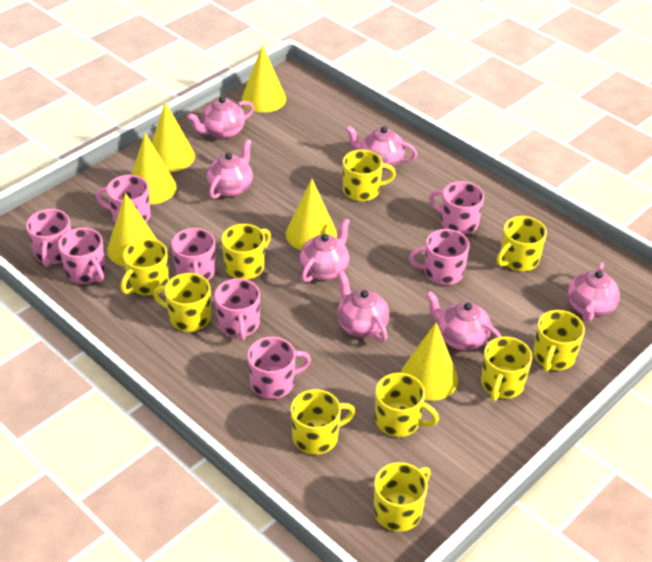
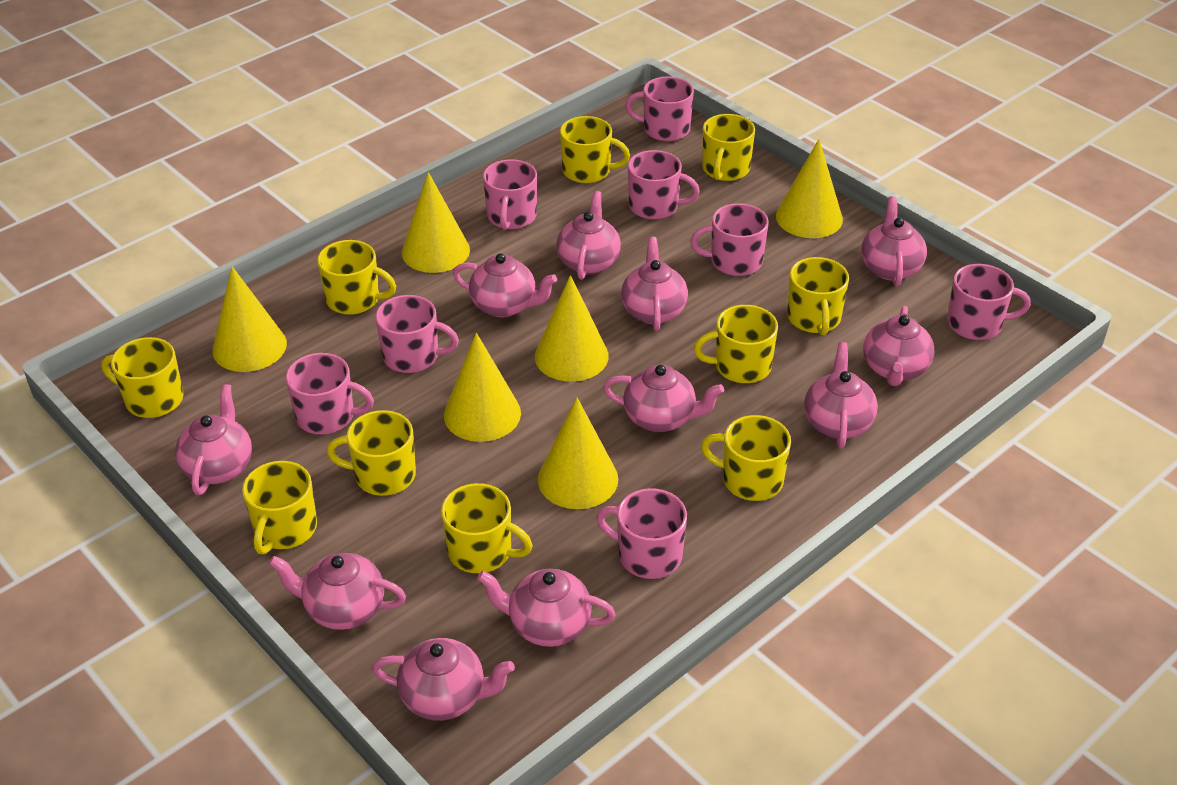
pink teapot: 7 -> 11

